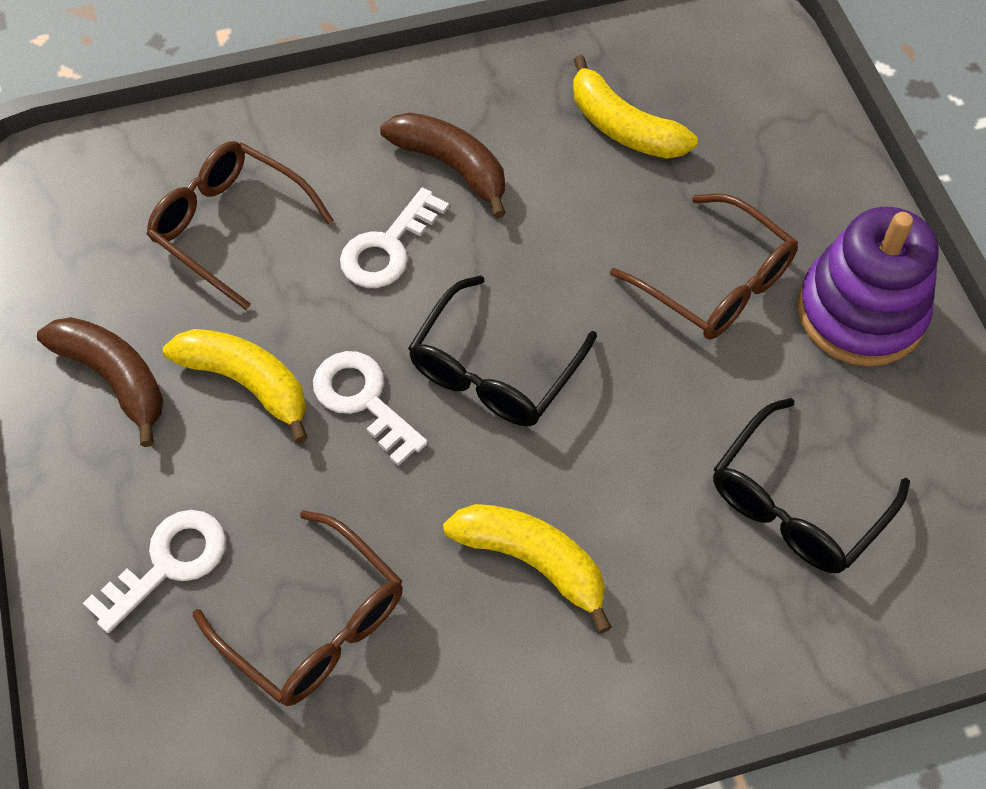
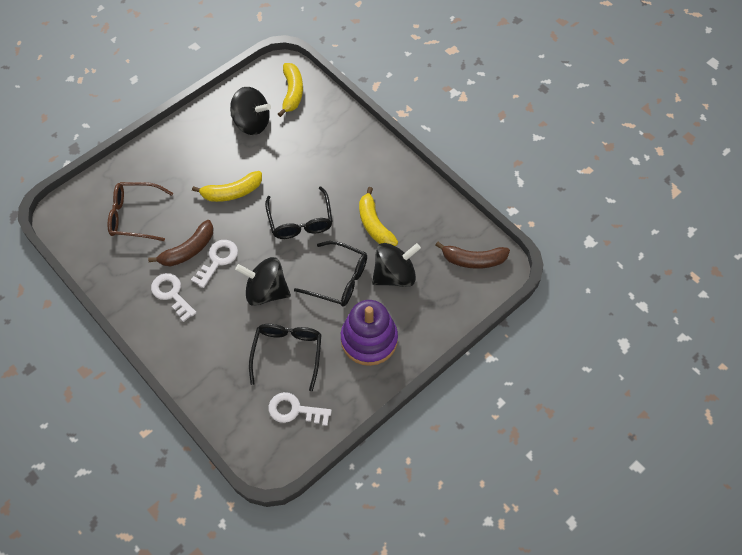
black glasses: 2 -> 3
black spinning top: 0 -> 3
brown glasses: 3 -> 1

